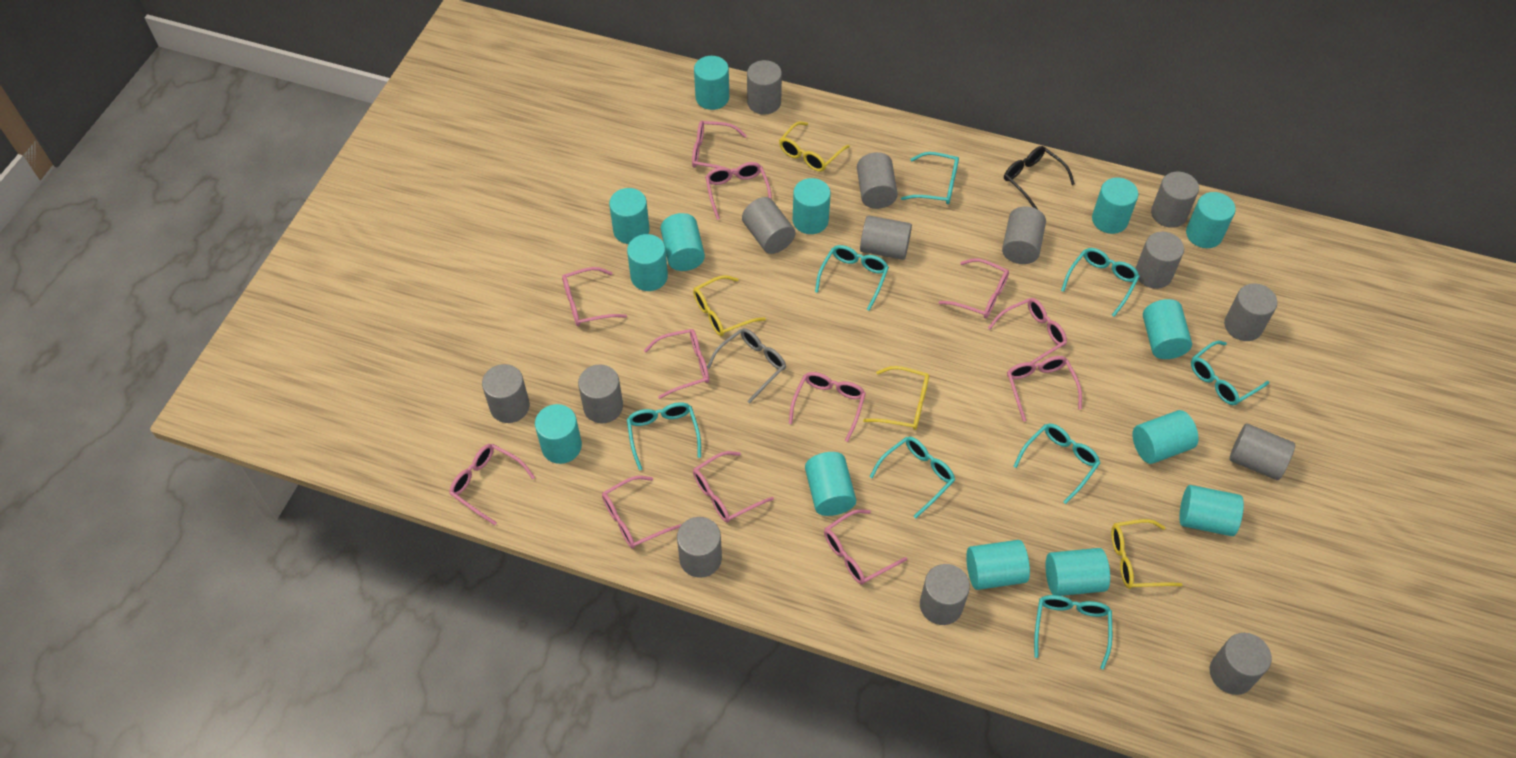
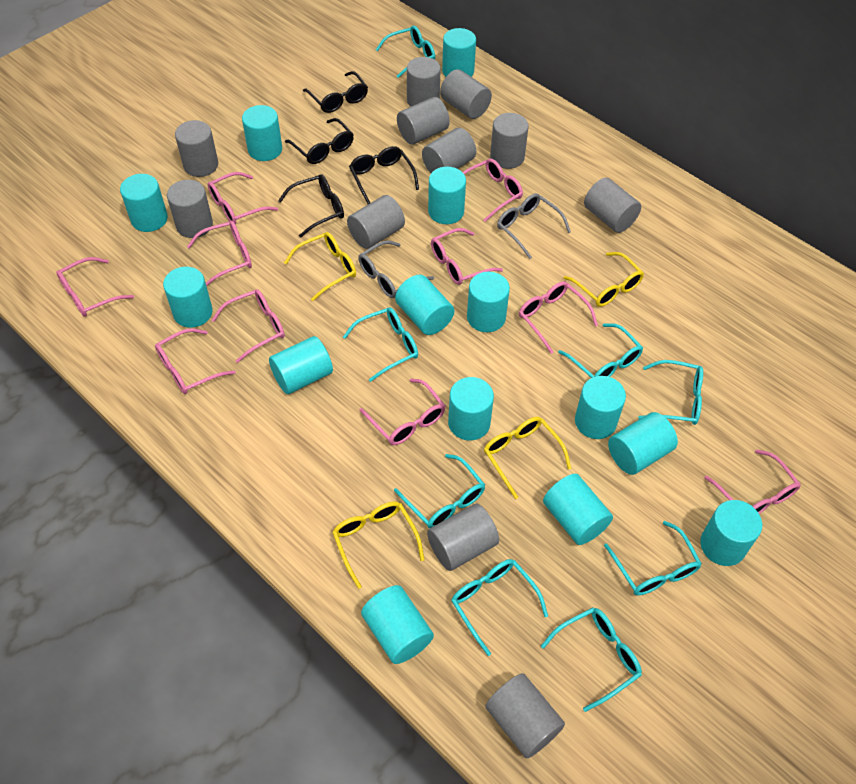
black glasses: 1 -> 4
grey cylinder: 14 -> 11
grey glasses: 1 -> 2
pink glasses: 12 -> 10

